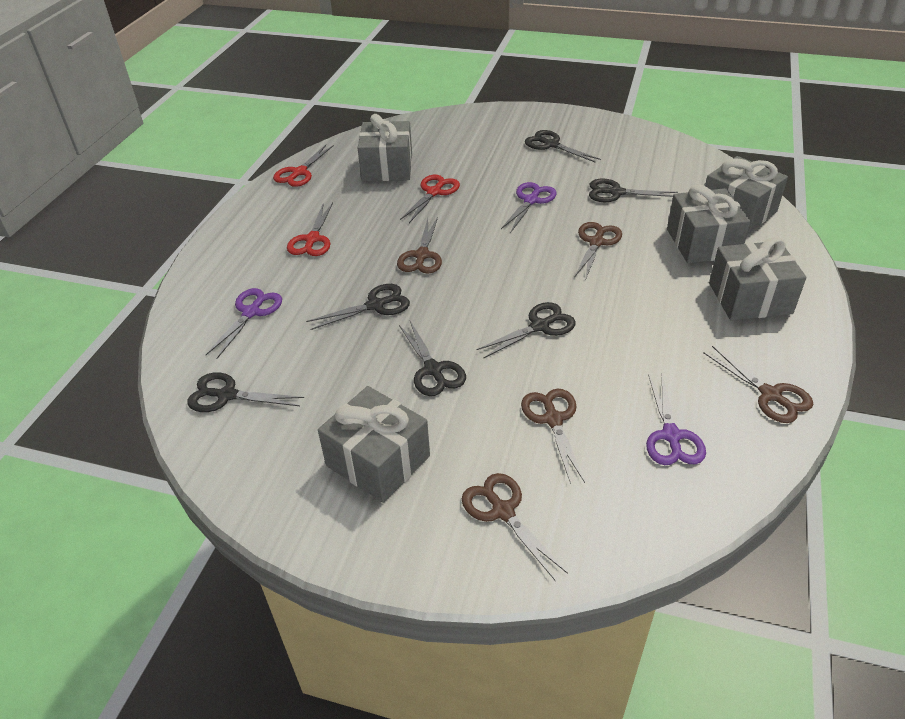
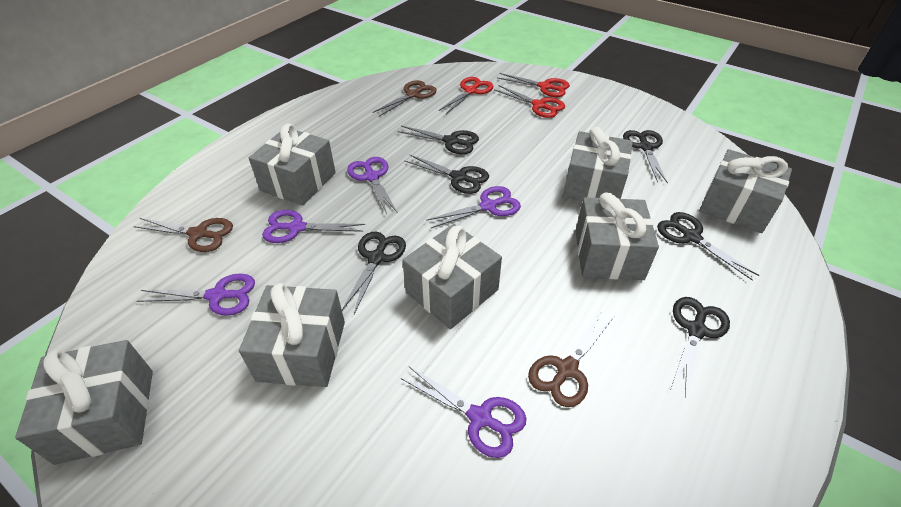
brown scissors: 5 -> 3
grey gift: 5 -> 7
purple scissors: 3 -> 5

